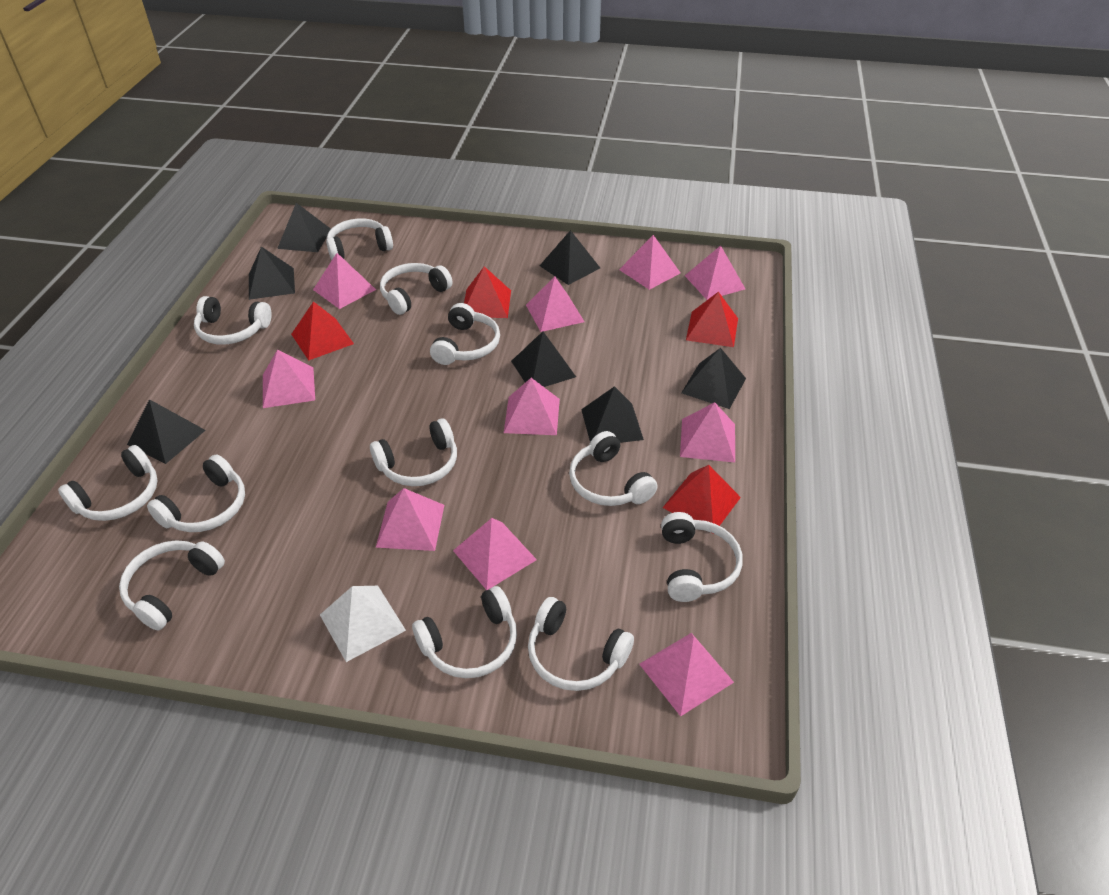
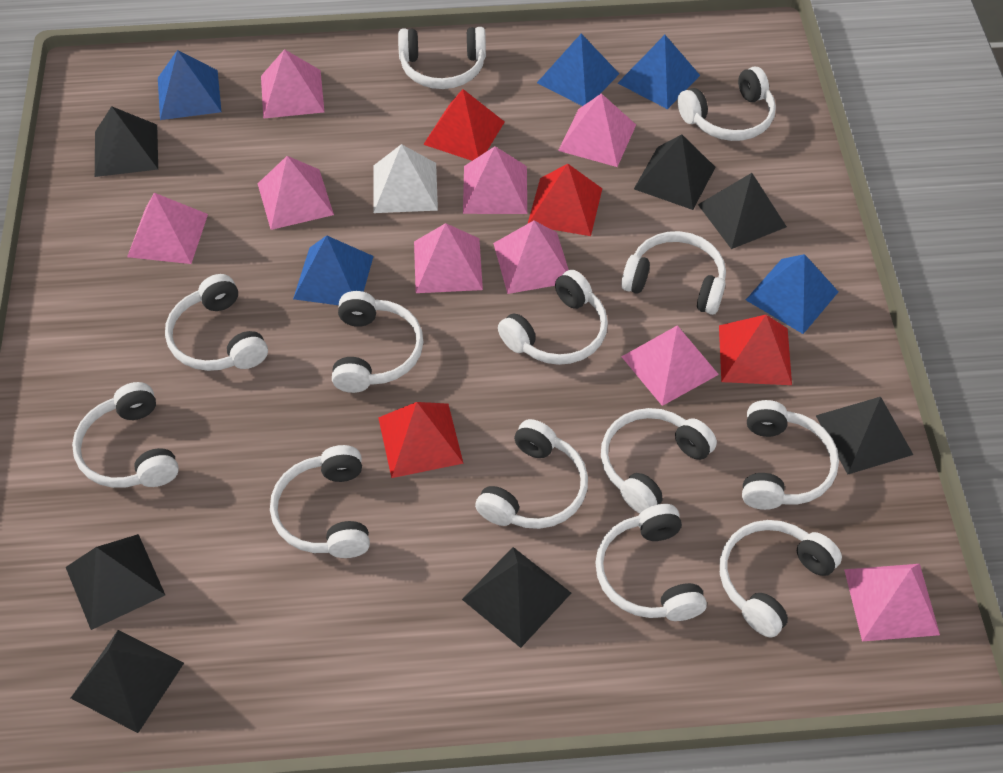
blue pyramid: 0 -> 5
pink pyramid: 10 -> 9
white headphones: 12 -> 13

